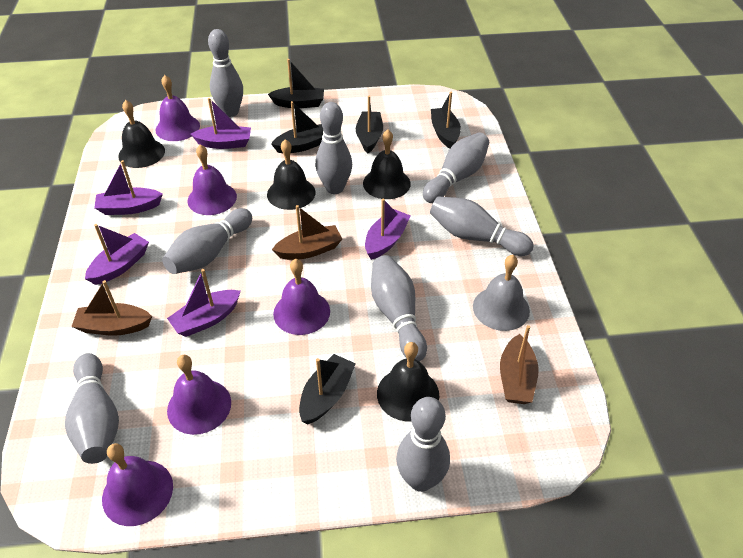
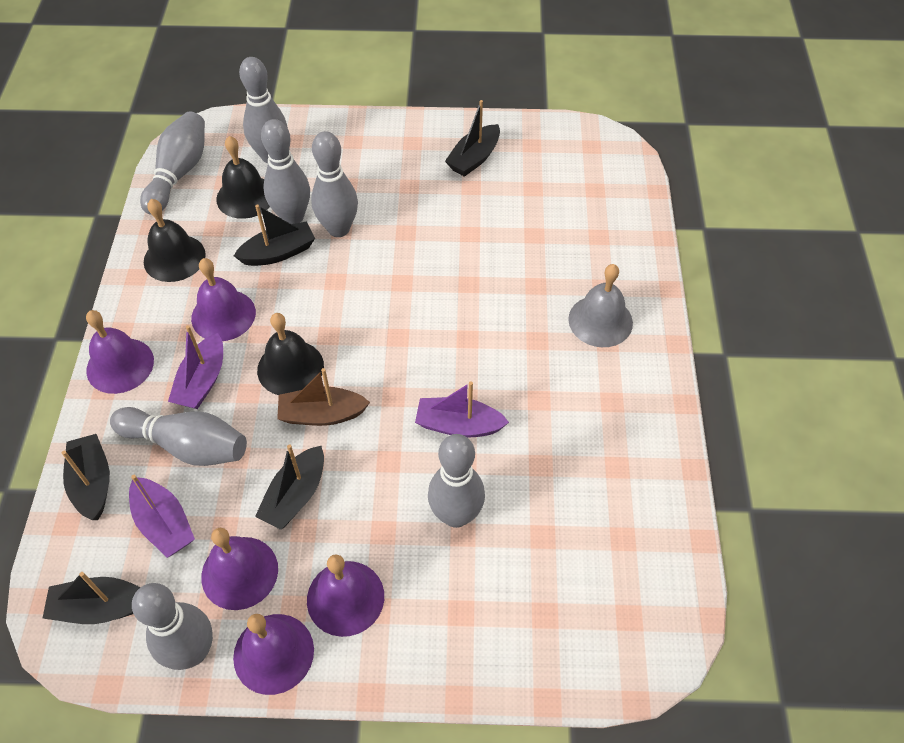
black bell: 4 -> 3
brown boat: 3 -> 1
grey bowling pin: 8 -> 7
purple boat: 5 -> 3

